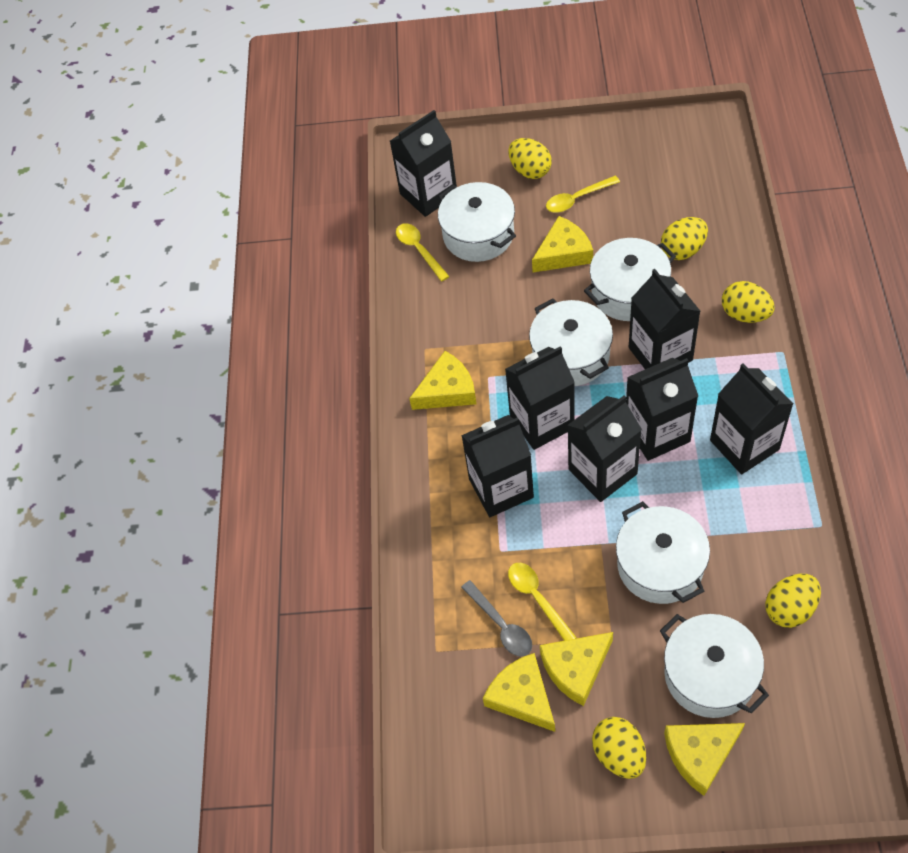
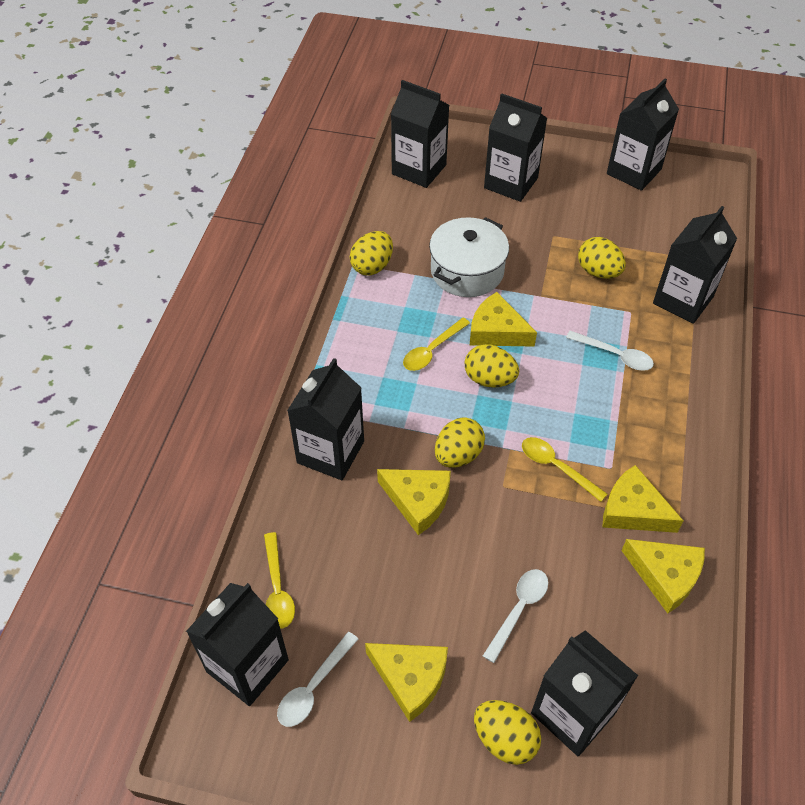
grey spoon: 1 -> 0
white pot: 5 -> 1
white spoon: 0 -> 3

